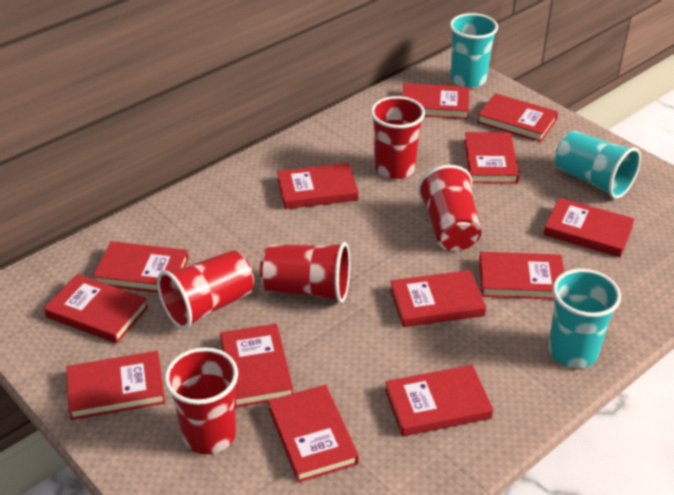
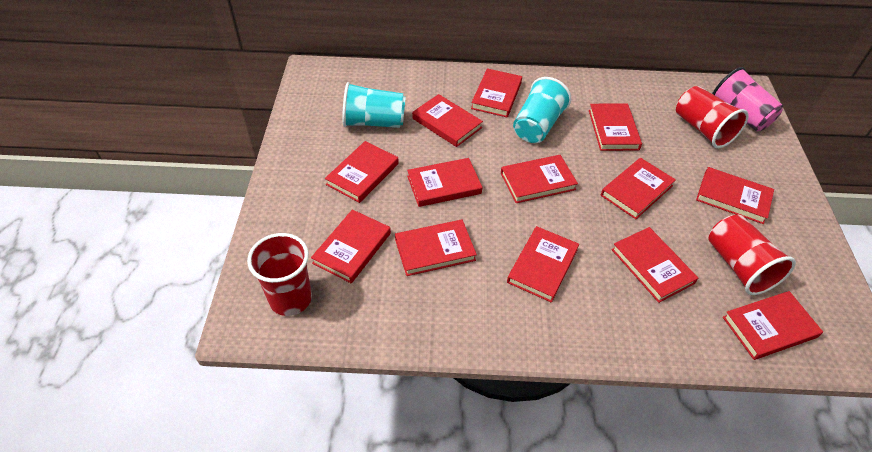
pink cup: 0 -> 1
red cup: 5 -> 3
turquoise cup: 3 -> 2

